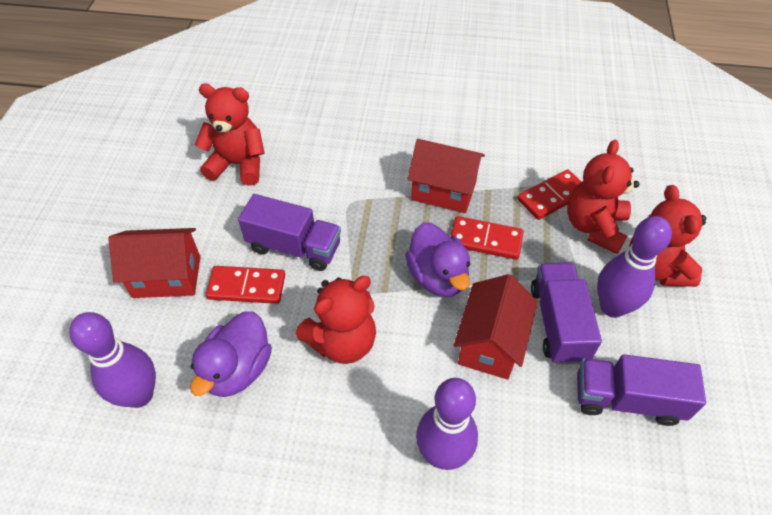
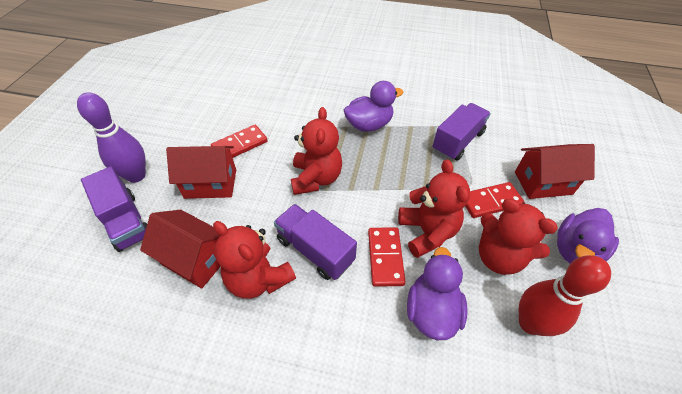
purple bowling pin: 3 -> 1
purple duck: 2 -> 3
red bowling pin: 0 -> 1

